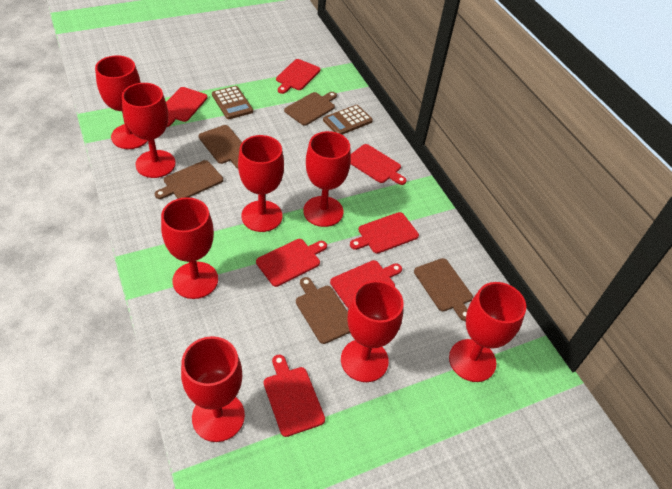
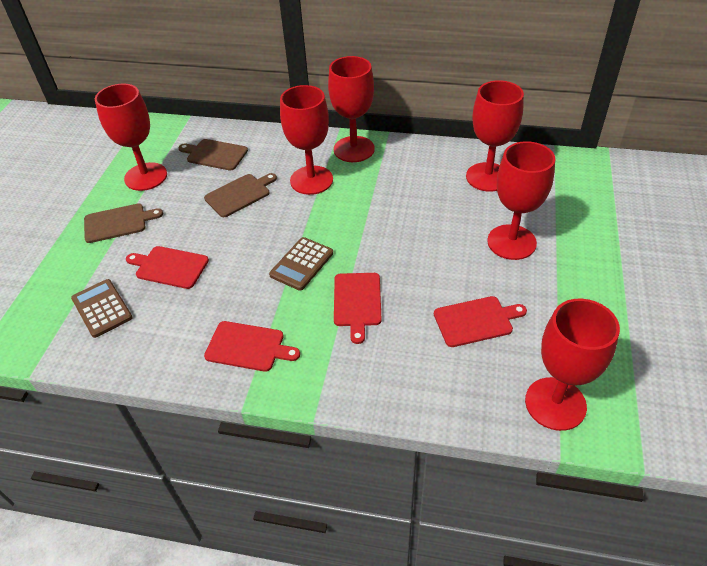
brown cutting board: 5 -> 3
red cutting board: 7 -> 4
red goblet: 8 -> 6

